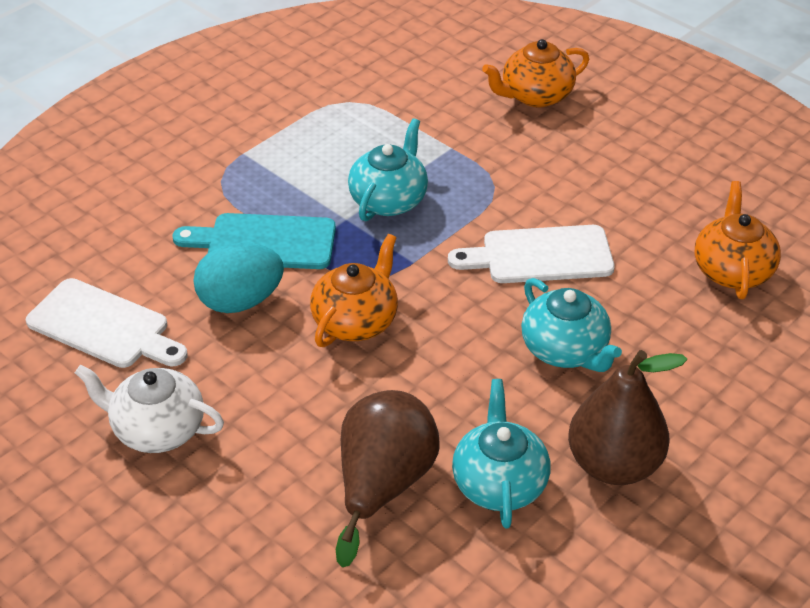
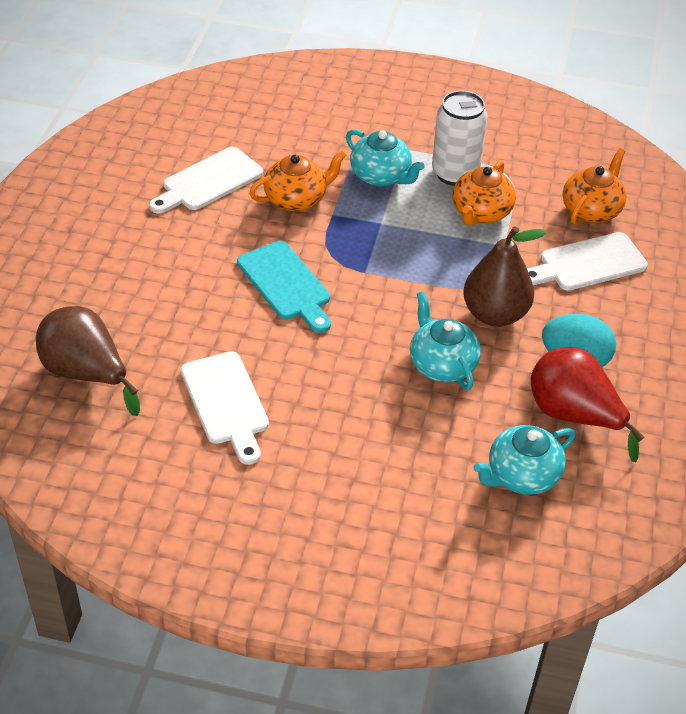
red pear: 0 -> 1
white can: 0 -> 1
white cutting board: 2 -> 3
white teapot: 1 -> 0

